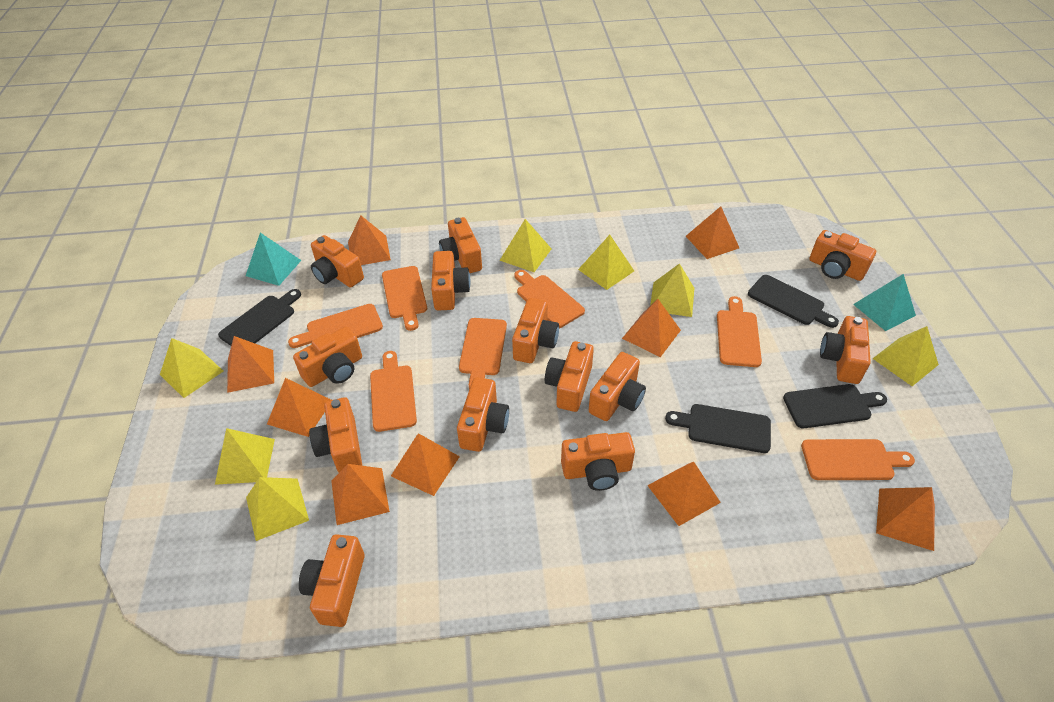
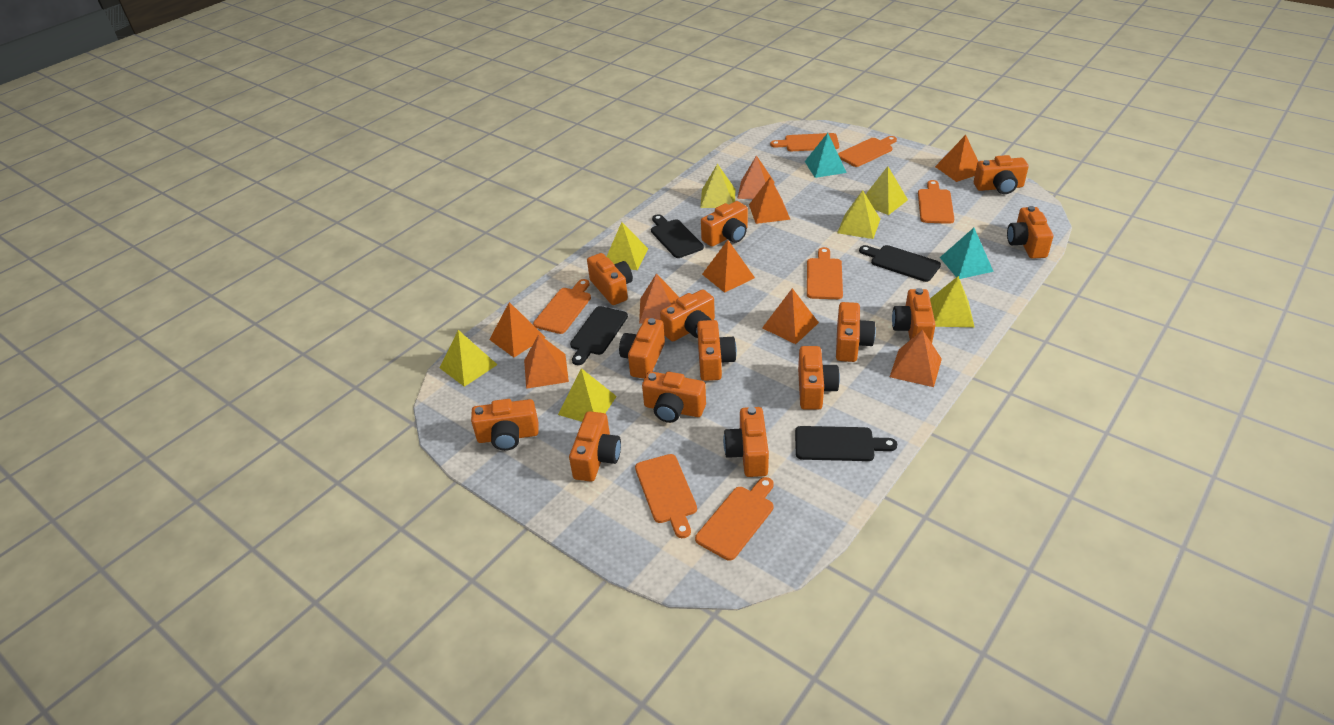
orange camera: 13 -> 14

